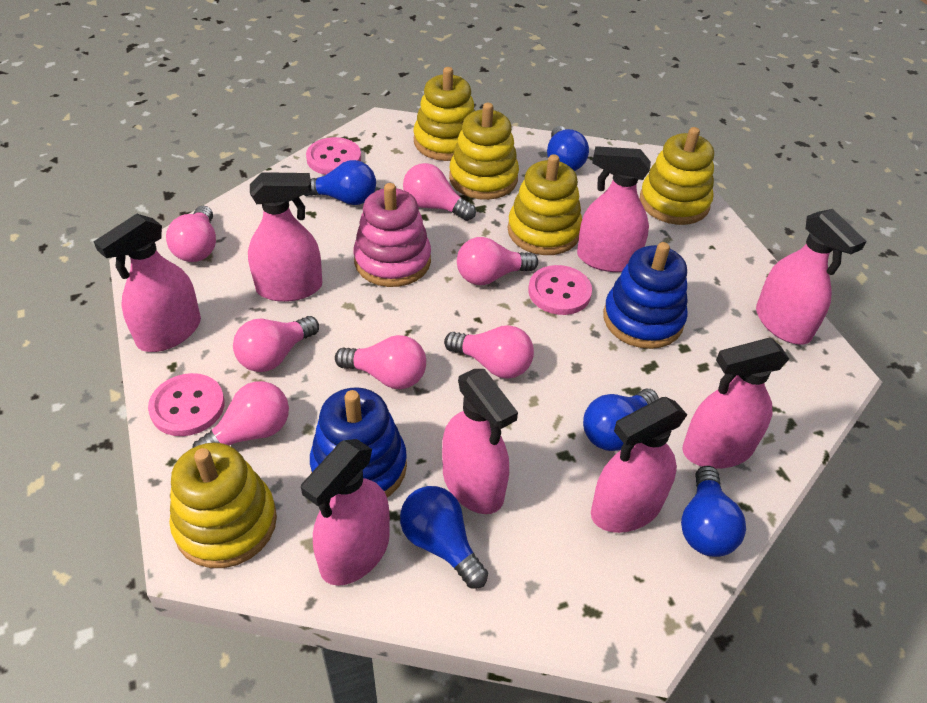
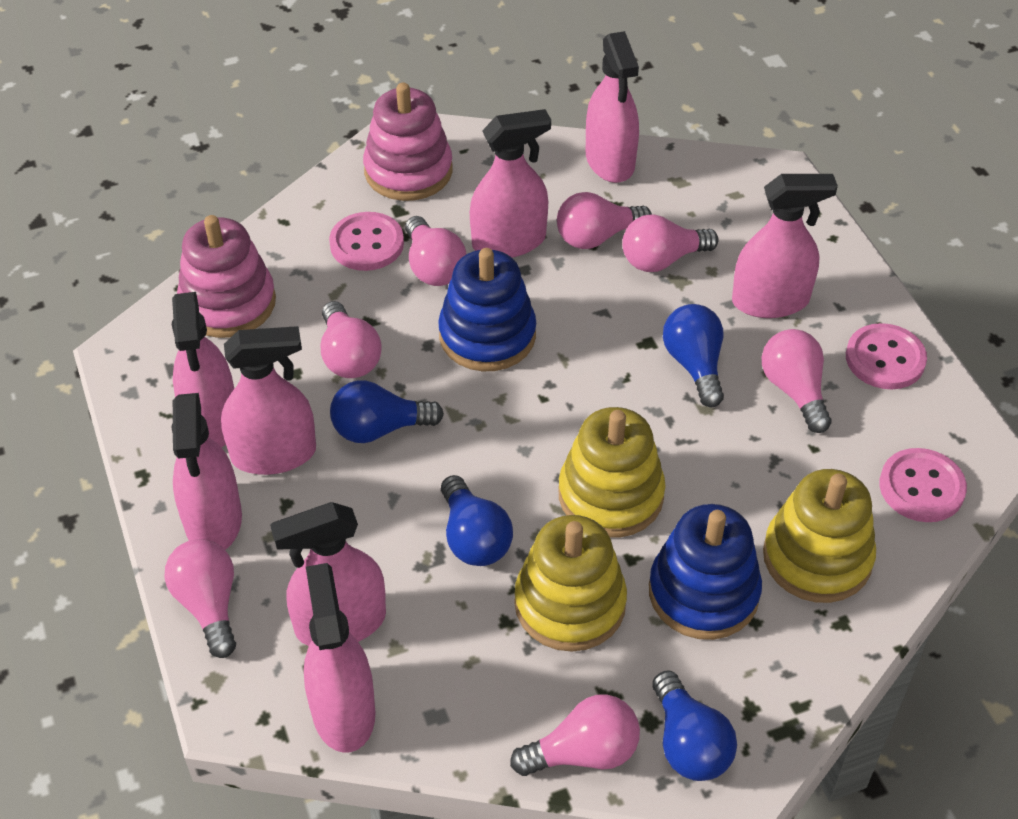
blue light bulb: 5 -> 4
pink stacking toy: 1 -> 2
yellow stacking toy: 5 -> 3

